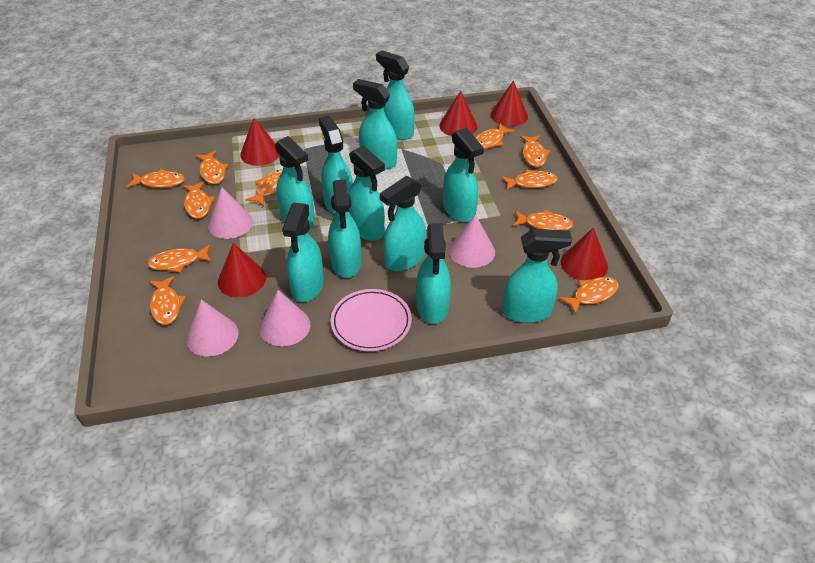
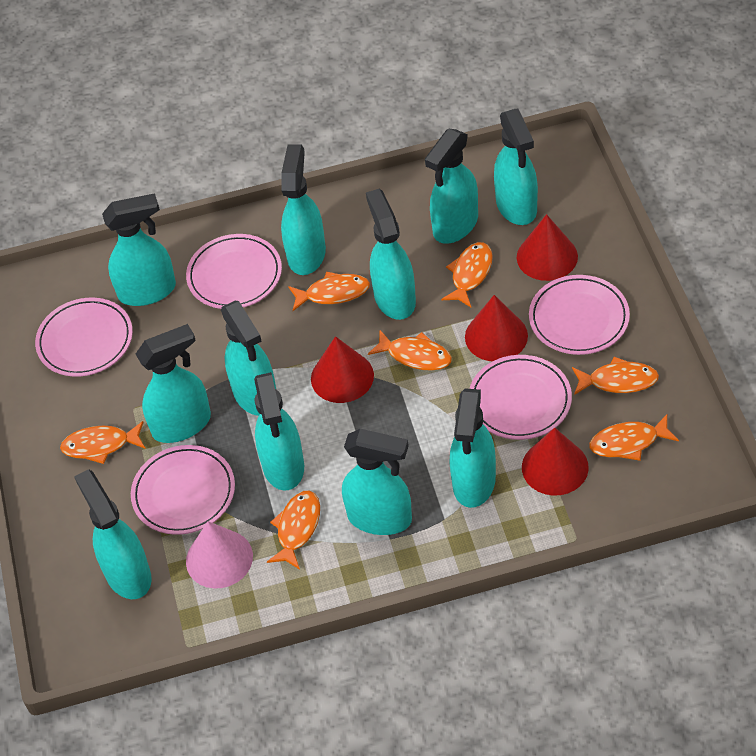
orange fish: 11 -> 7
pink cone: 4 -> 1
pink plate: 1 -> 5
red cone: 5 -> 4

